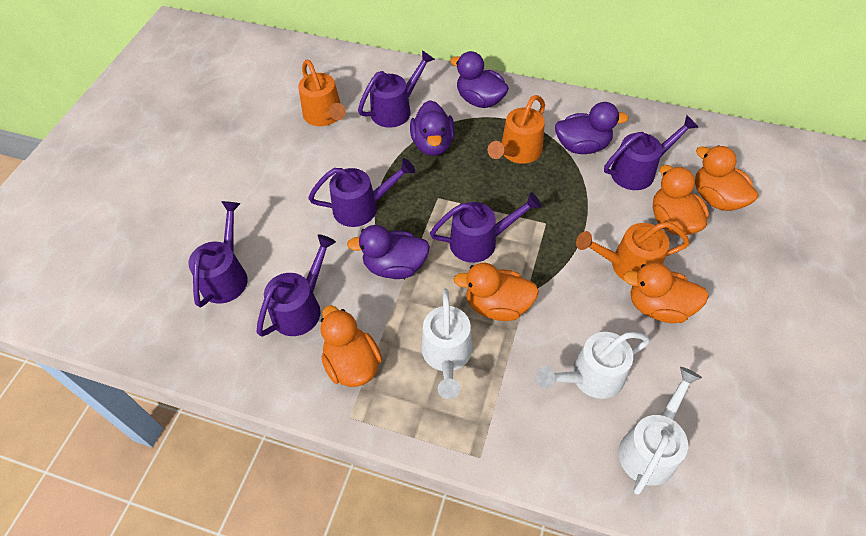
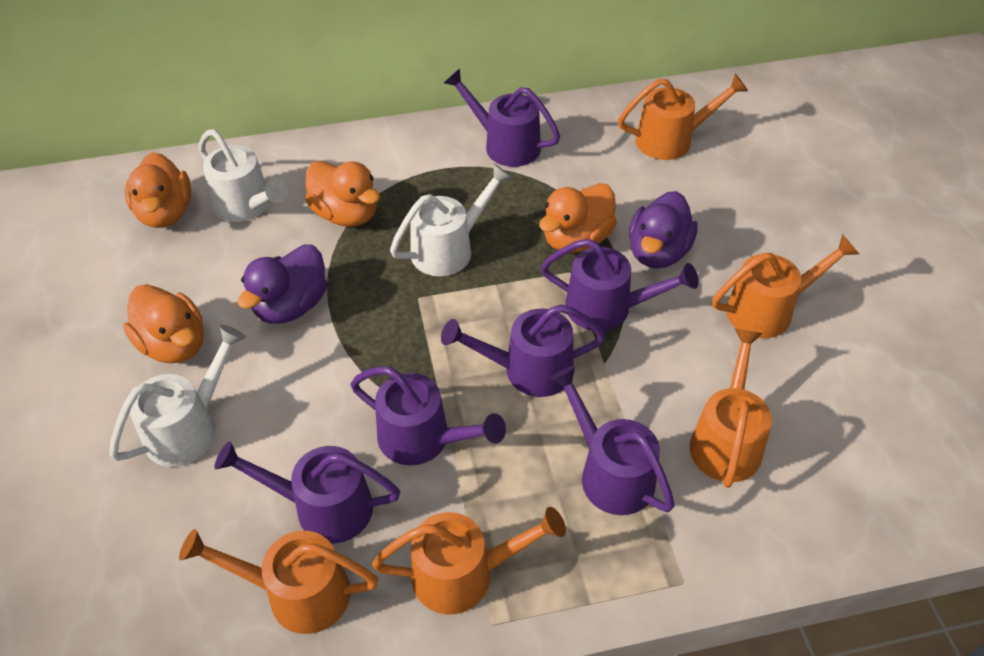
orange duck: 5 -> 4
orange watering can: 3 -> 5
purple duck: 4 -> 2

